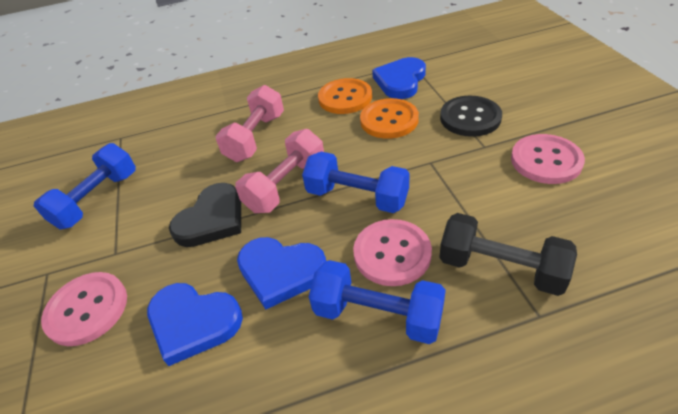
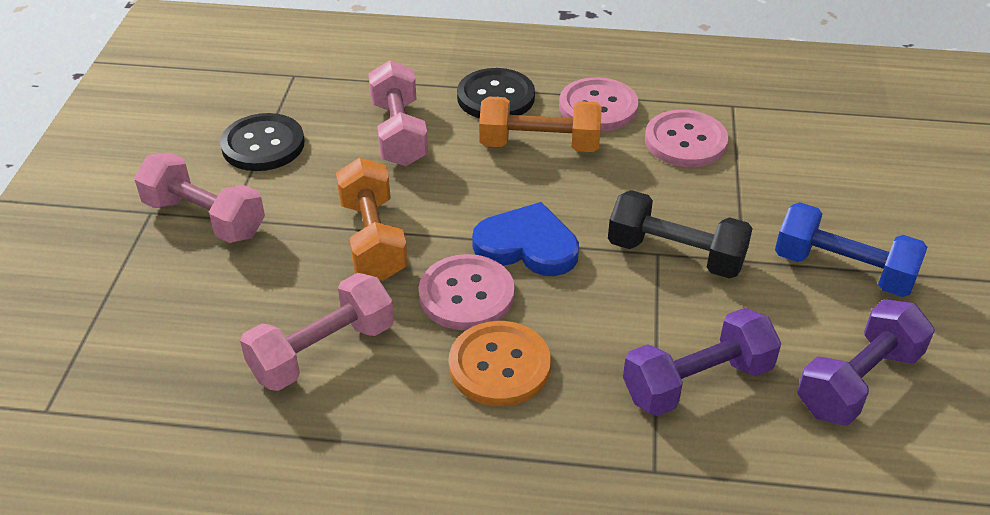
black button: 1 -> 2
black heart: 1 -> 0
blue dumbbell: 3 -> 1
blue heart: 3 -> 1
orange button: 2 -> 1
orange dumbbell: 0 -> 2
pink dumbbell: 2 -> 3
purple dumbbell: 0 -> 2

